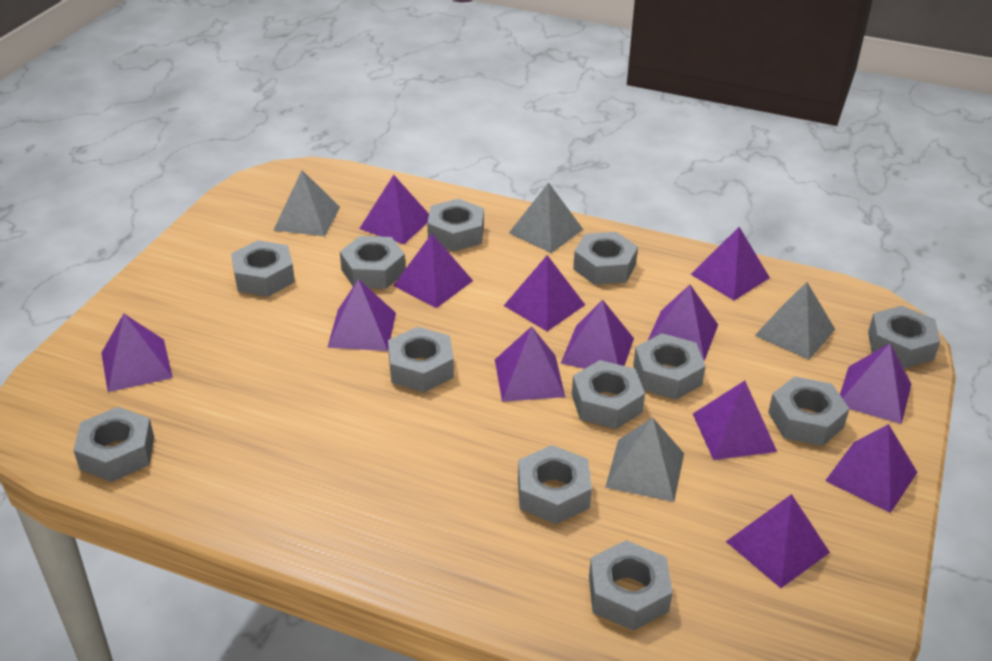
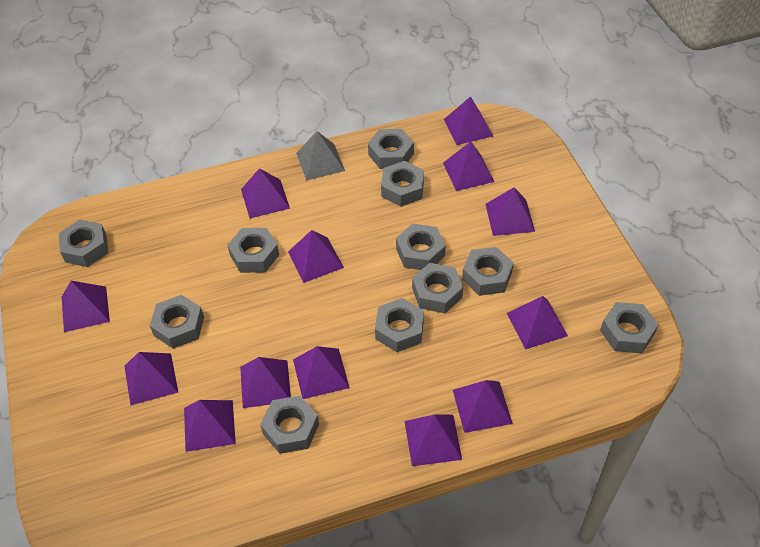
grey nut: 12 -> 11
grey pyramid: 4 -> 1

